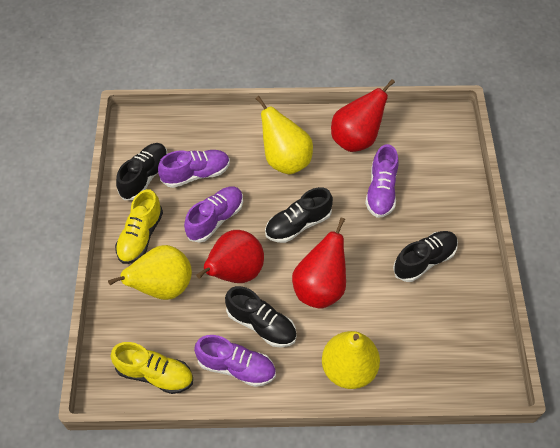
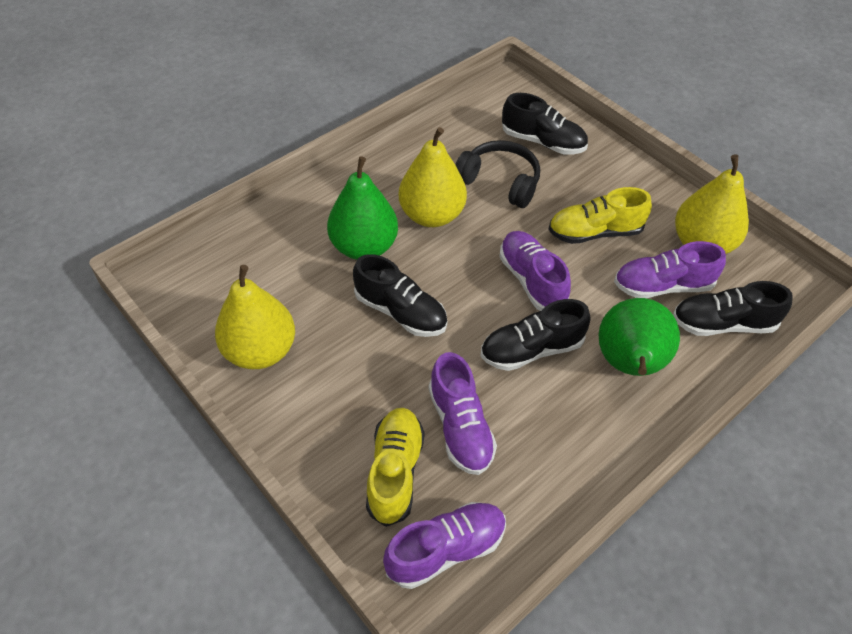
black headphones: 0 -> 1
green pear: 0 -> 2
red pear: 3 -> 0

